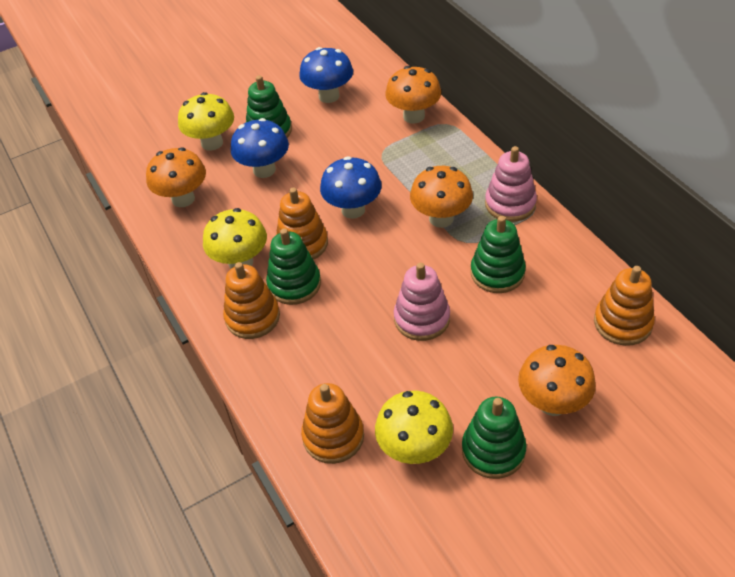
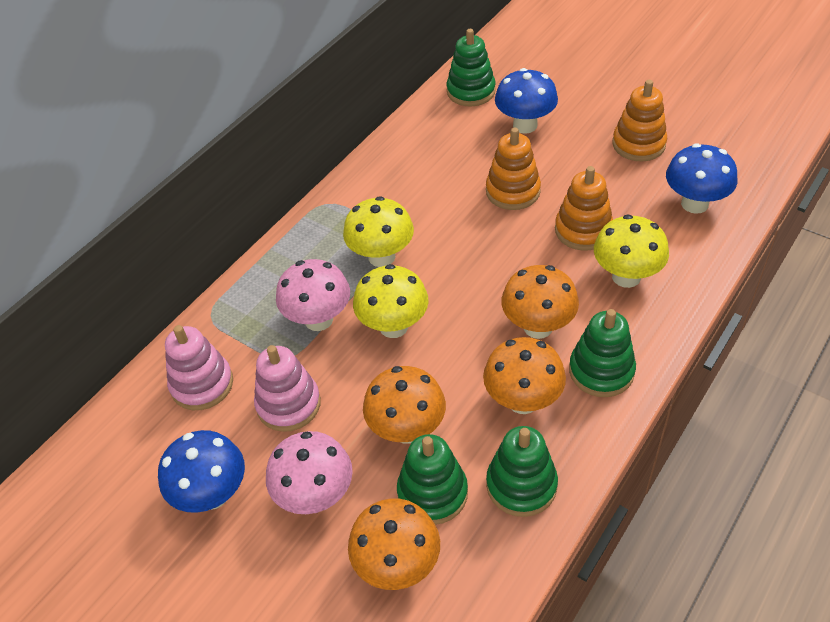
orange stacking toy: 4 -> 3
pink mushroom: 0 -> 2

